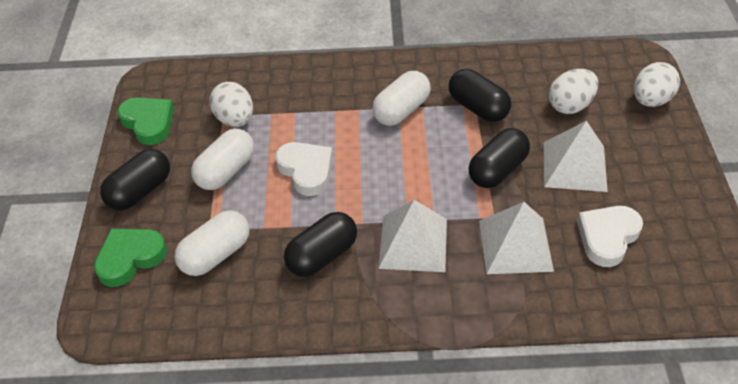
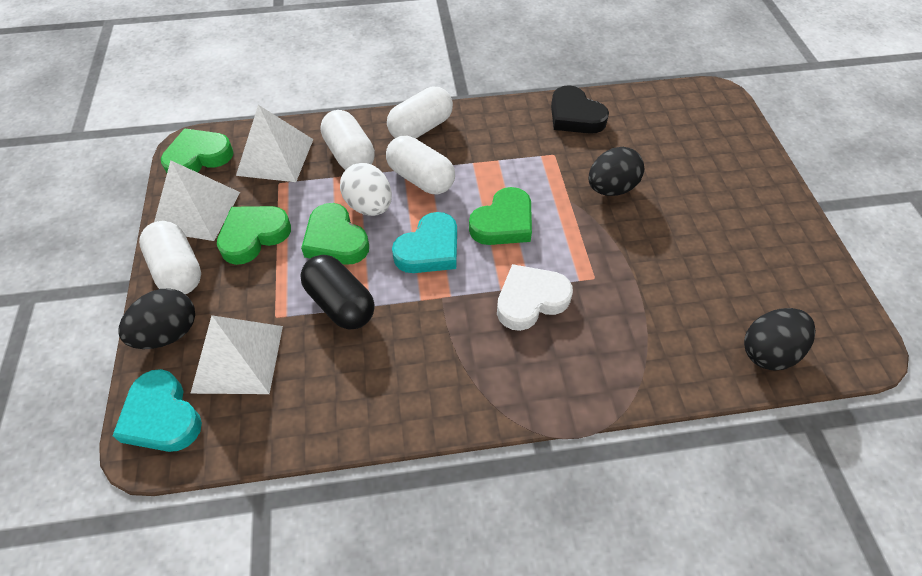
black capsule: 4 -> 1
black egg: 0 -> 3
black heart: 0 -> 1
green heart: 2 -> 4
turquoise heart: 0 -> 2
white capsule: 3 -> 4
white egg: 3 -> 1
white heart: 2 -> 1

